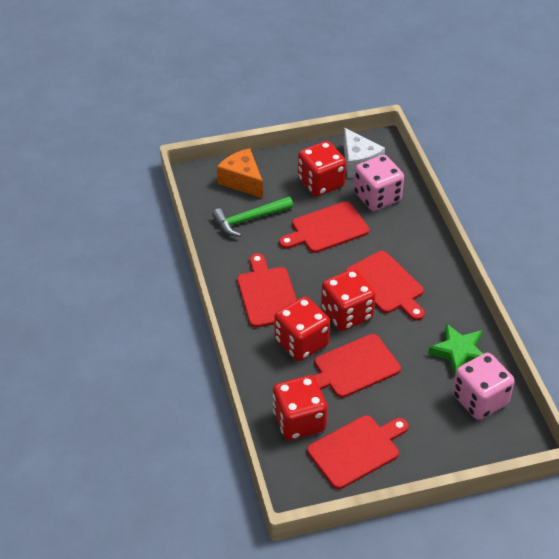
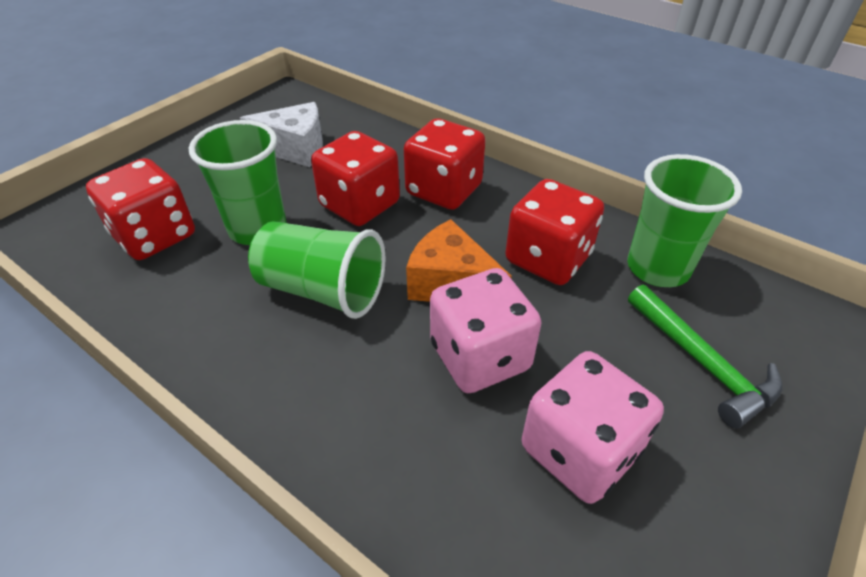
green cup: 0 -> 3
green star: 1 -> 0
red cutting board: 5 -> 0

